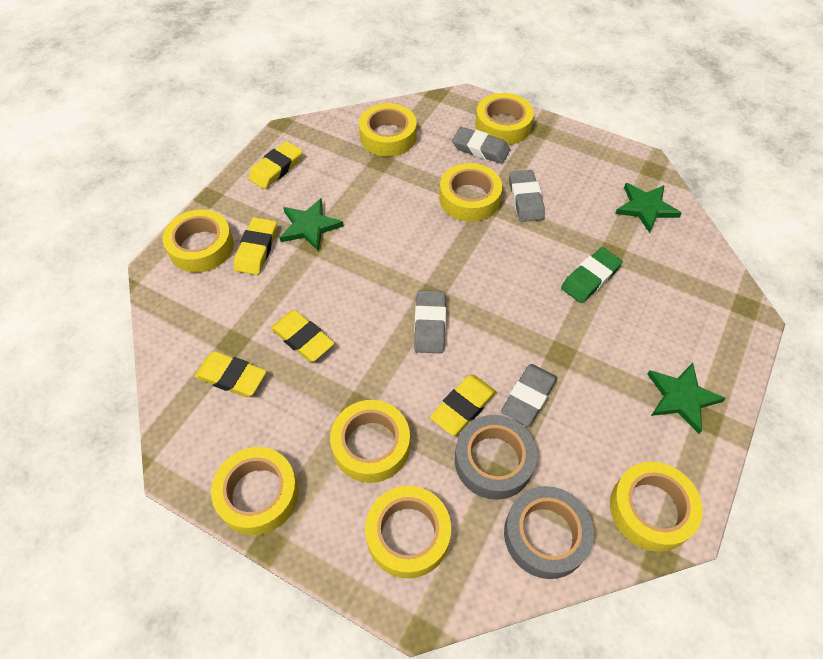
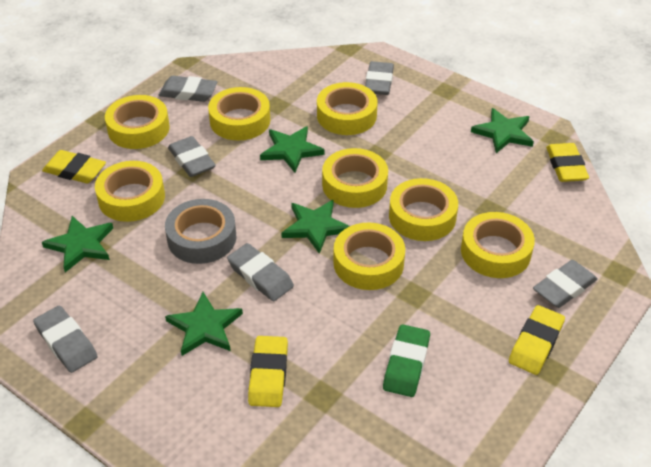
green star: 3 -> 5
grey eraser: 4 -> 6
grey tape: 2 -> 1
yellow eraser: 5 -> 4

